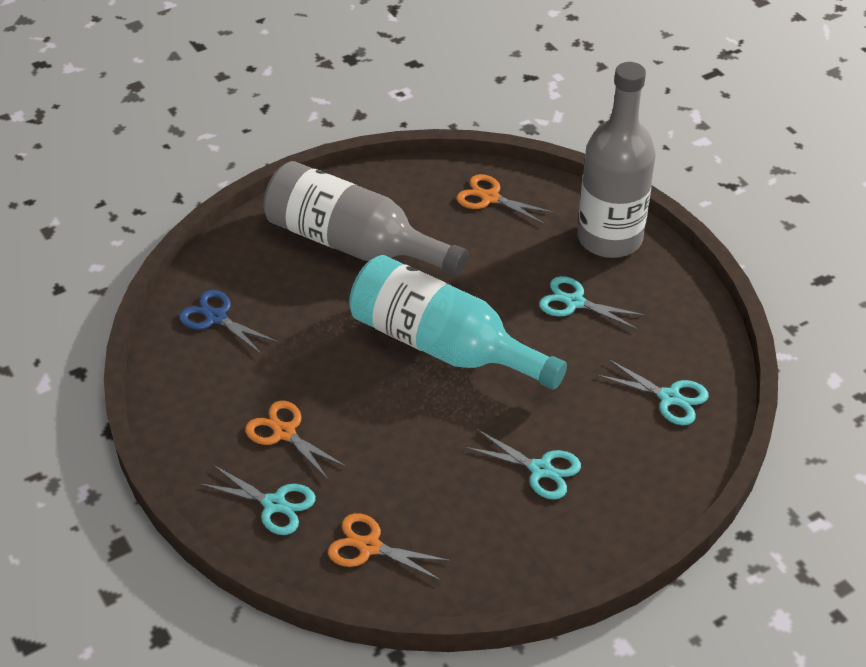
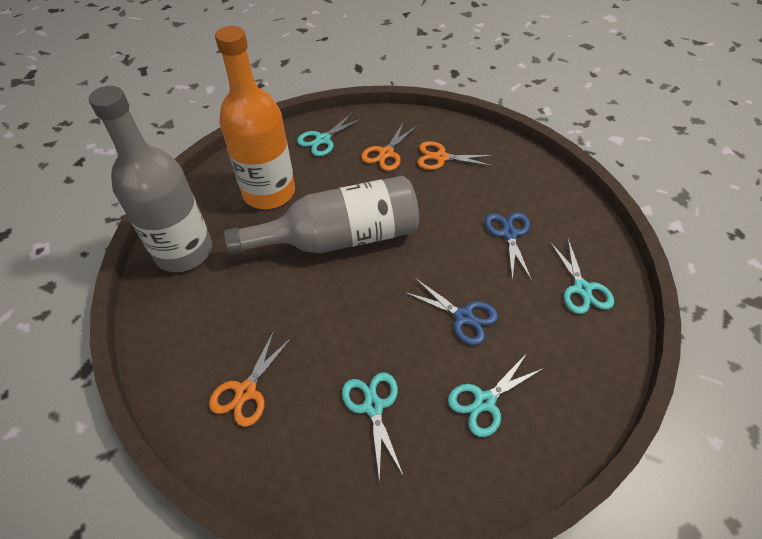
blue scissors: 1 -> 2
orange bottle: 0 -> 1
turquoise bottle: 1 -> 0

